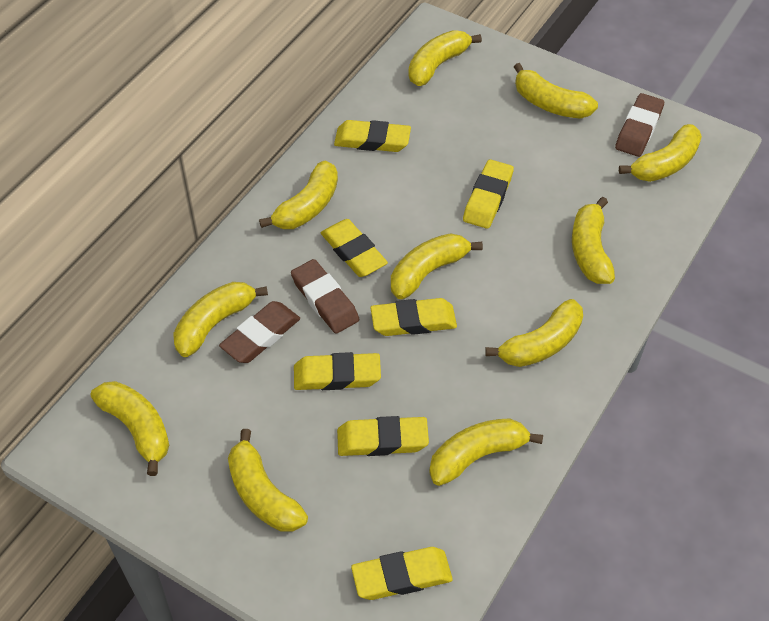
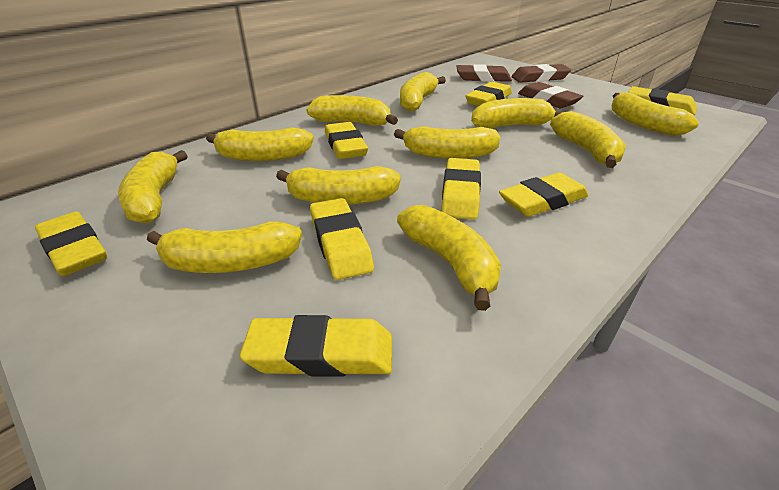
yellow eraser: 7 -> 8

